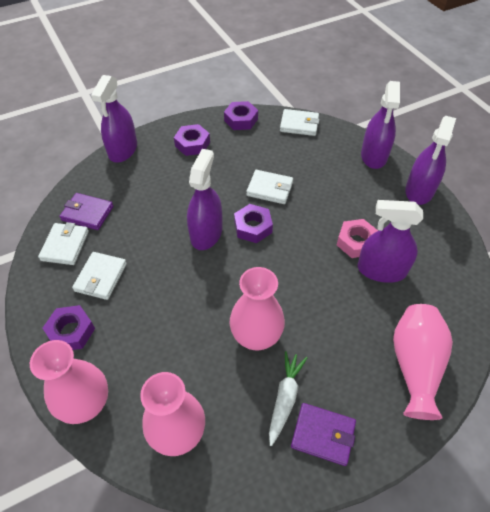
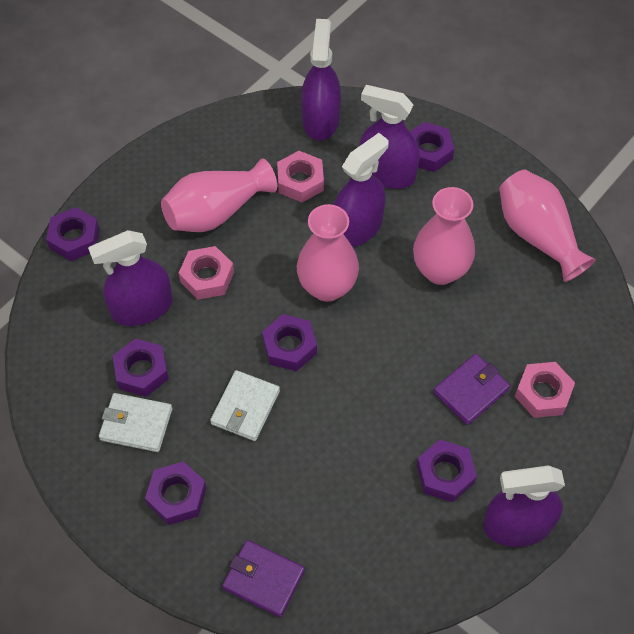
pink nut: 1 -> 3
purple nut: 4 -> 6
white carrot: 1 -> 0
white wallet: 4 -> 2

